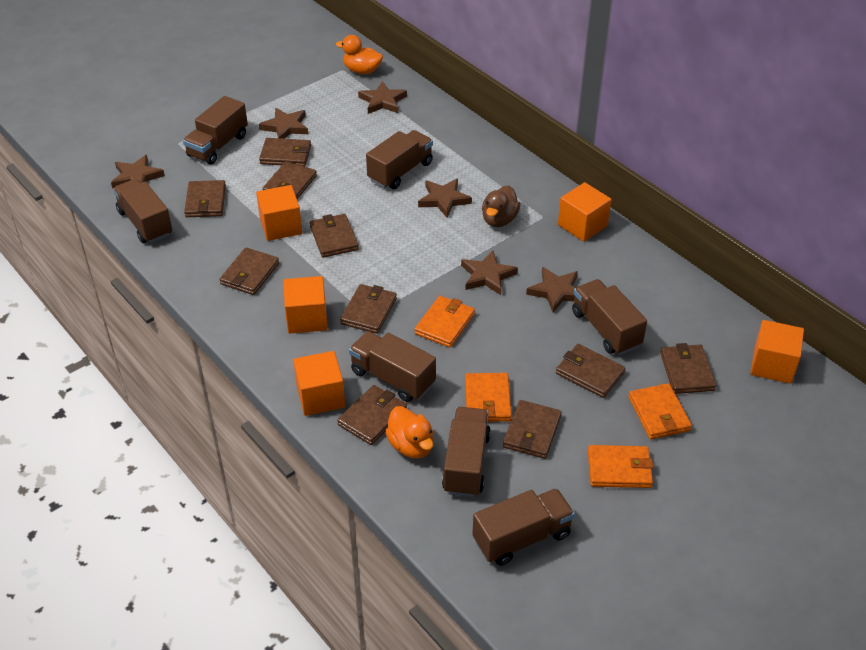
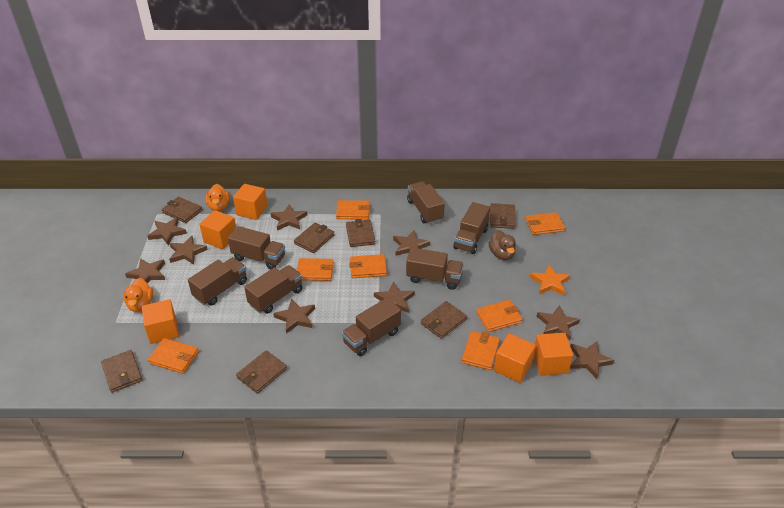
brown star: 6 -> 9
brown wallet: 10 -> 7
orange star: 0 -> 1
orange wallet: 4 -> 7

